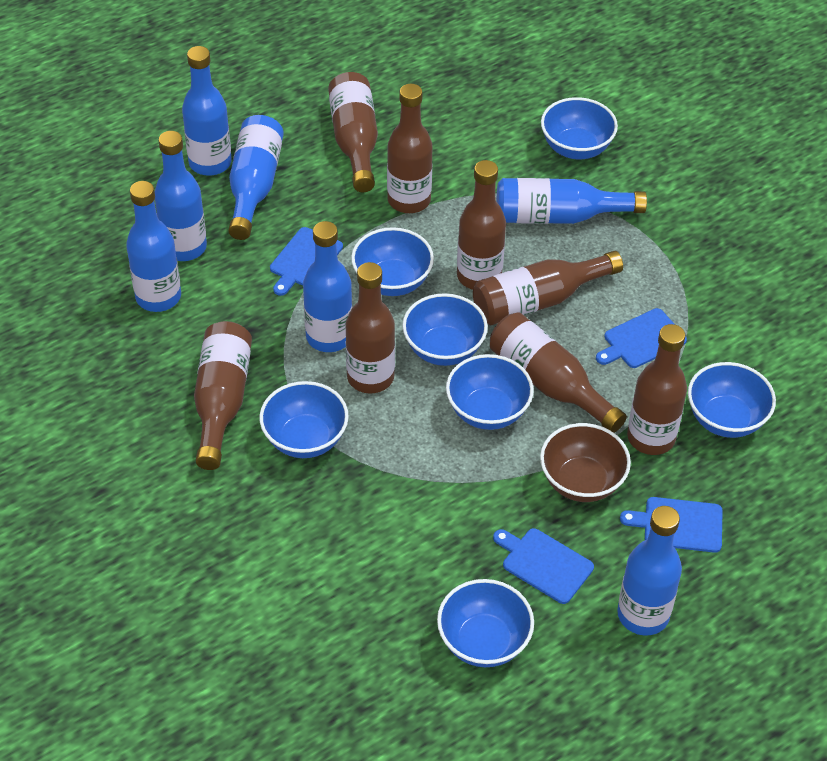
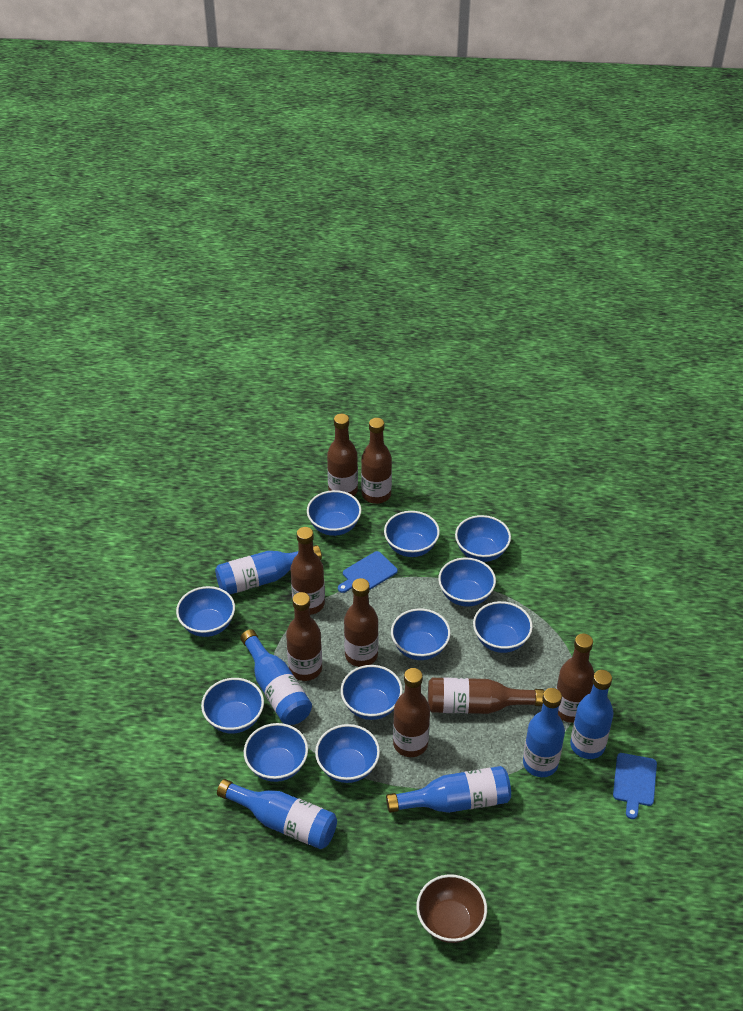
blue bottle: 7 -> 6
blue bowl: 7 -> 11
blue cutting board: 4 -> 2

